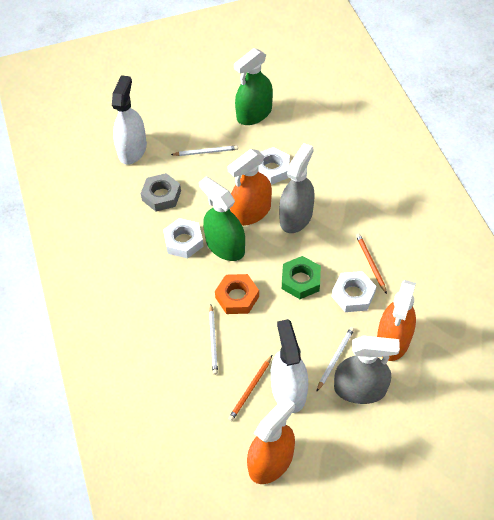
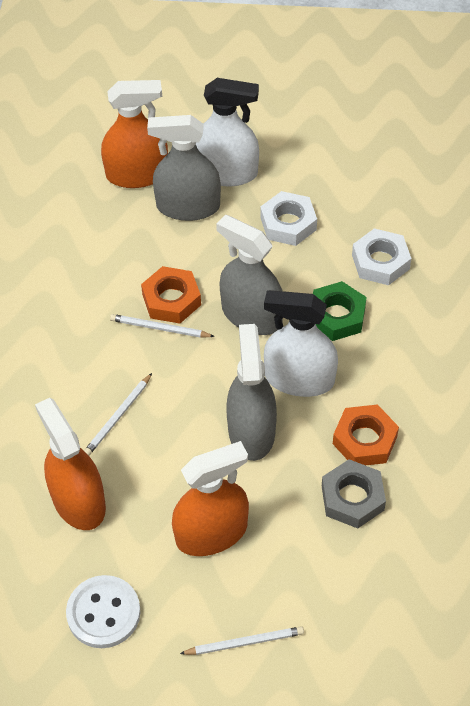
green spray bottle: 2 -> 0
grey spray bottle: 2 -> 3
orange nut: 1 -> 2
orange pencil: 2 -> 0
white button: 0 -> 1
white nut: 3 -> 2

